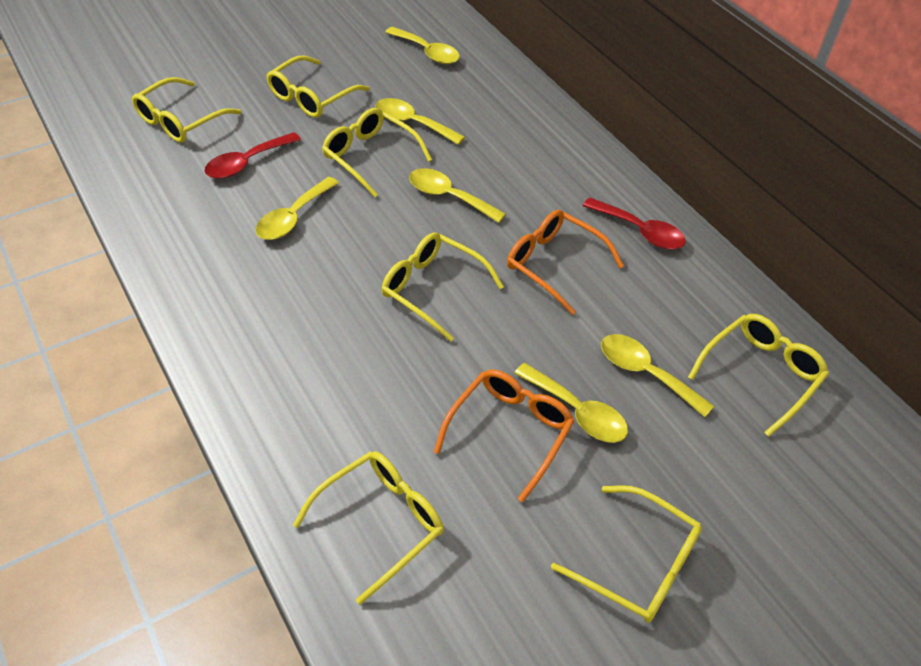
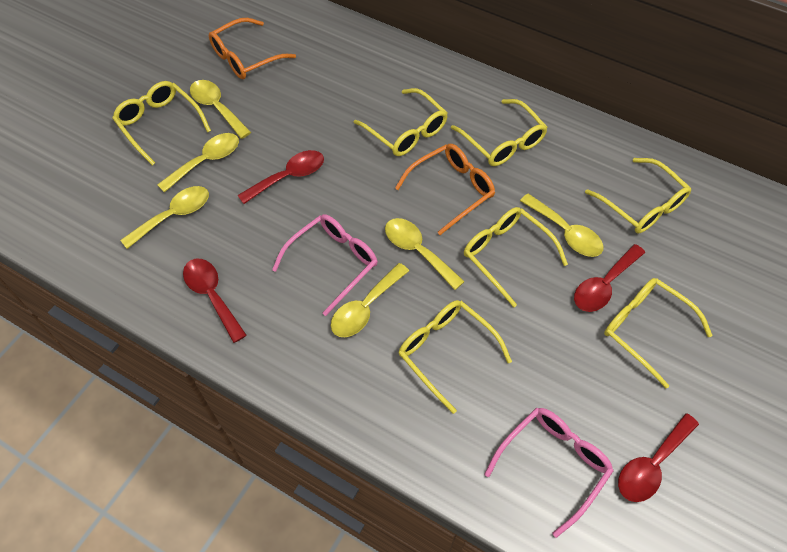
pink glasses: 0 -> 2
red spoon: 2 -> 4

